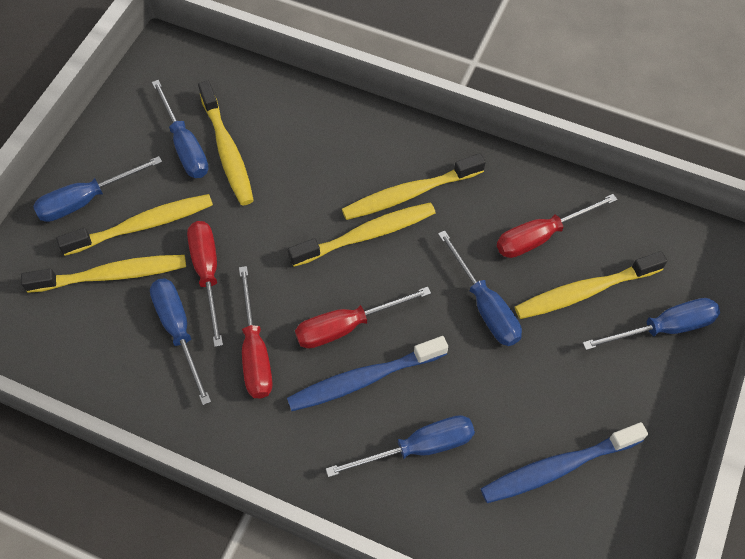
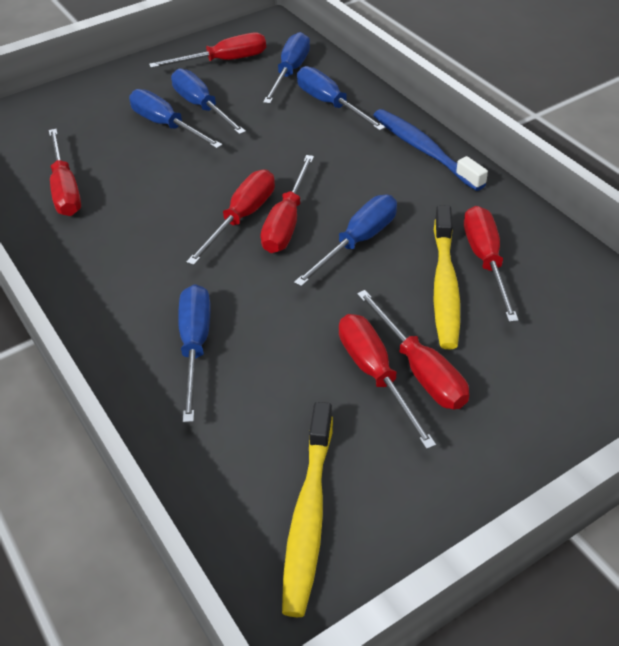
blue toothbrush: 2 -> 1
red screwdriver: 4 -> 7
yellow toothbrush: 6 -> 2

